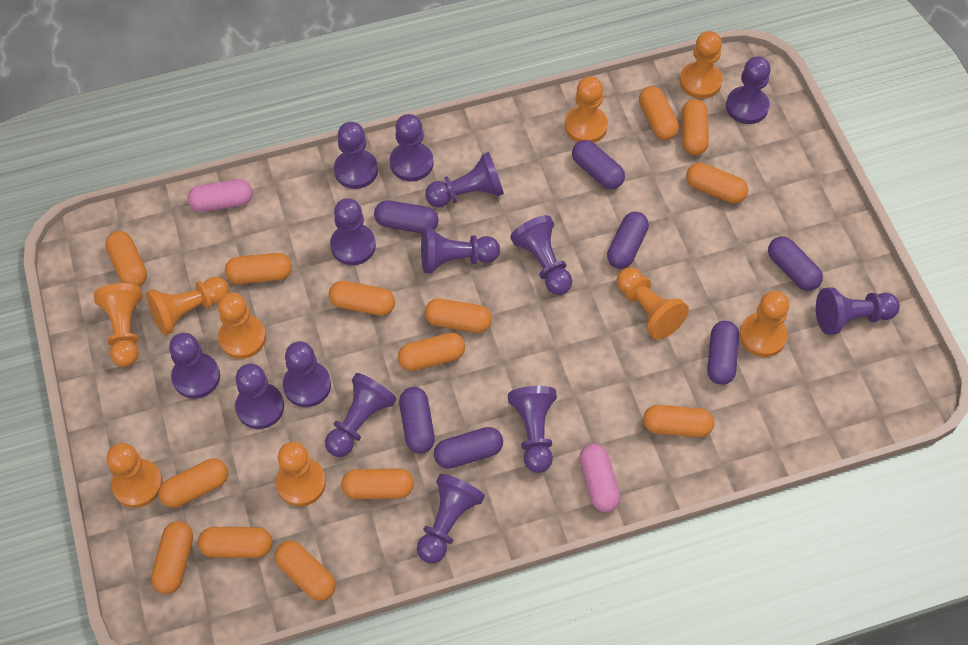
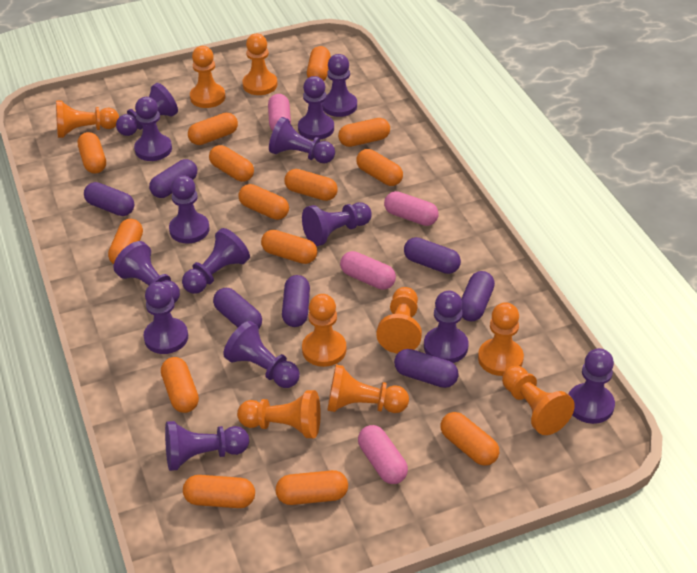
pink capsule: 2 -> 4

